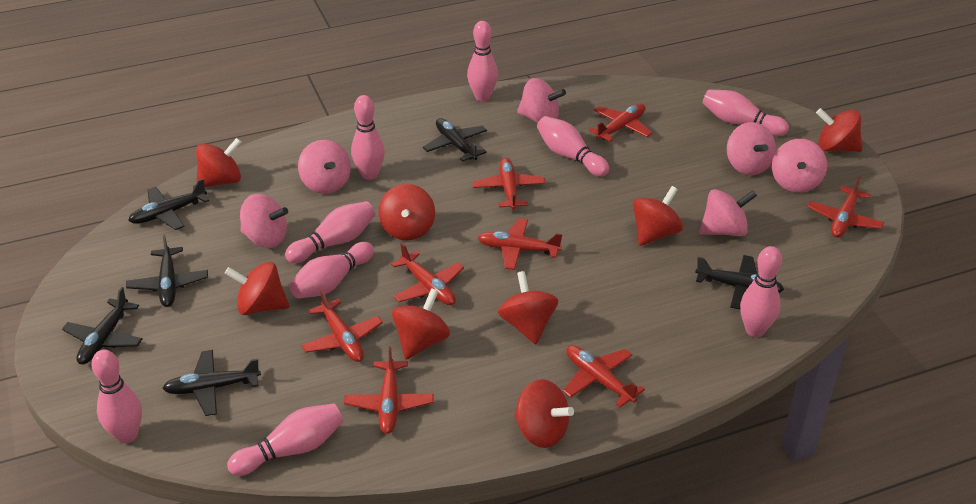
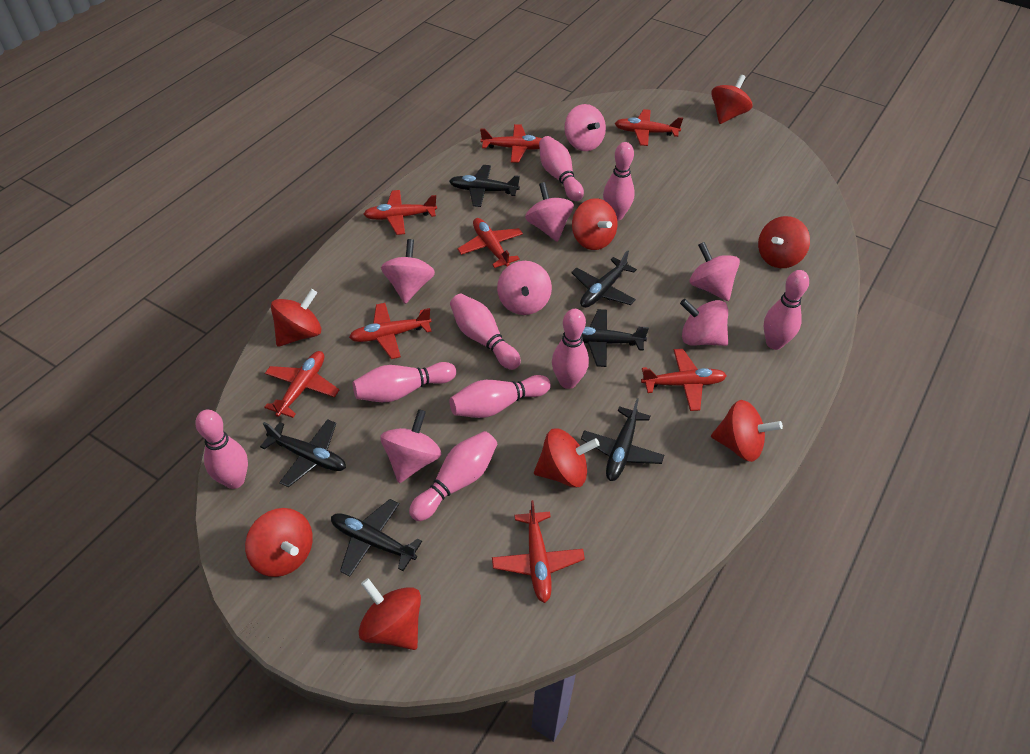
pink spinning top: 6 -> 7

